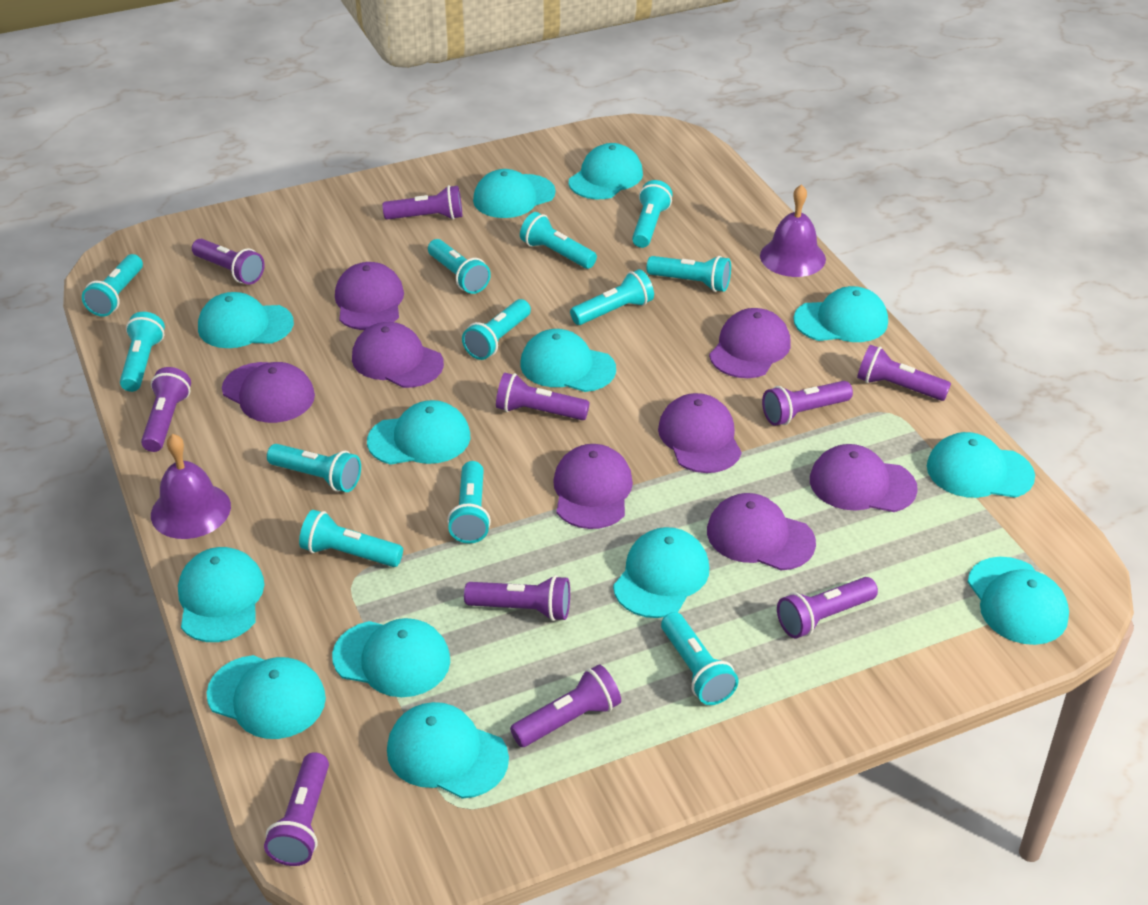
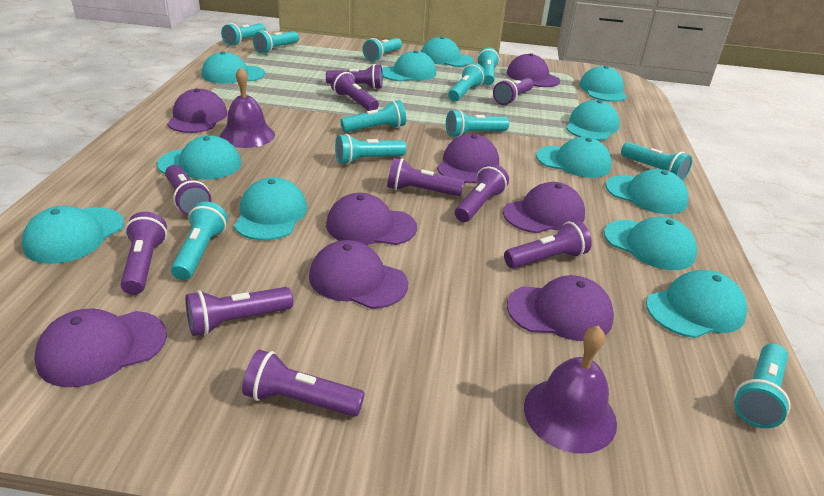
turquoise cap: 13 -> 12
turquoise flashlight: 12 -> 11

